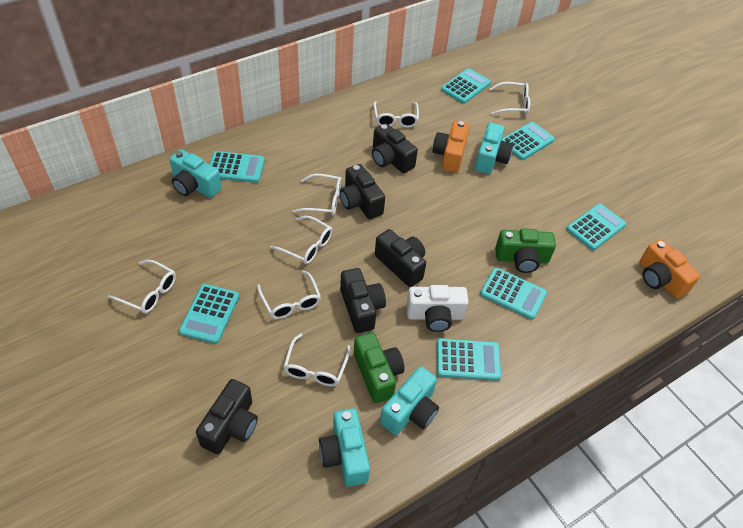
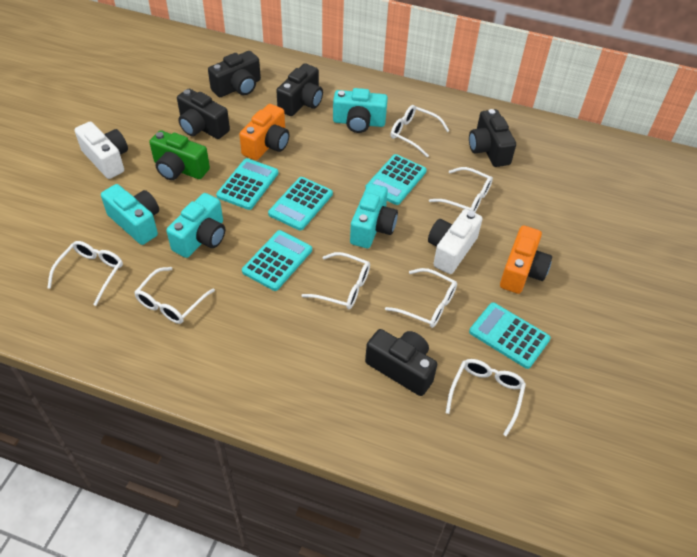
green camera: 2 -> 1
turquoise calculator: 7 -> 5
white camera: 1 -> 2

